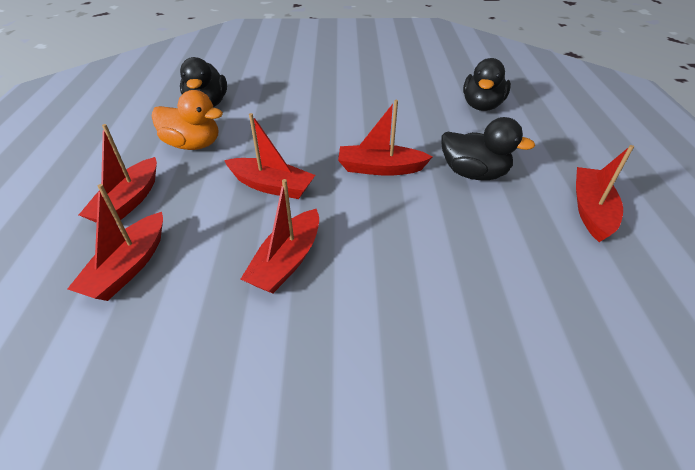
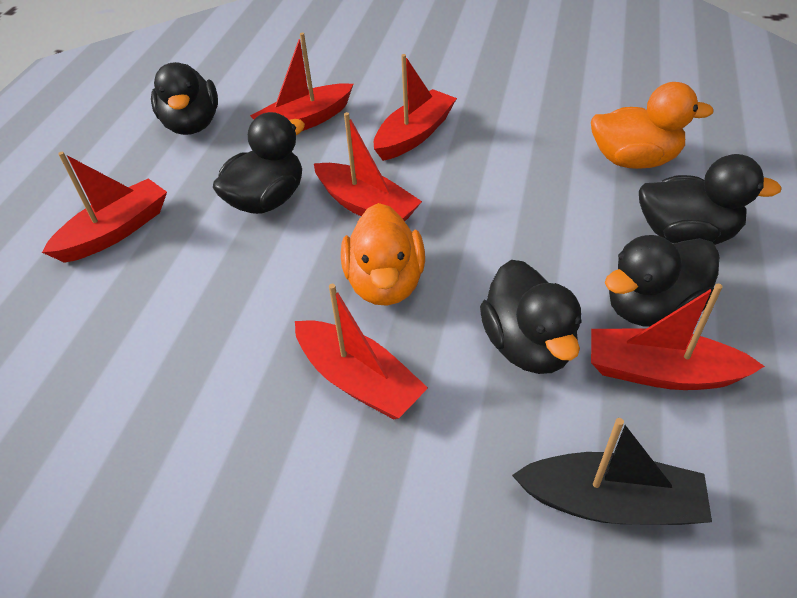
black boat: 0 -> 1
black duck: 3 -> 5
orange duck: 1 -> 2

